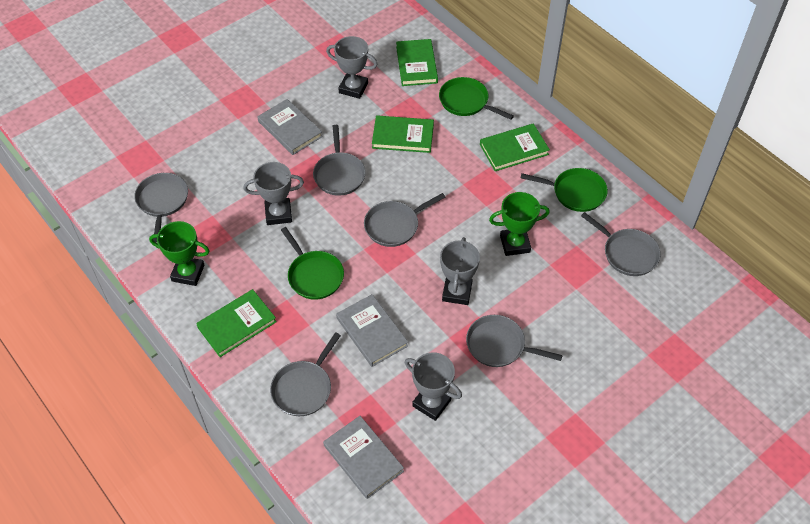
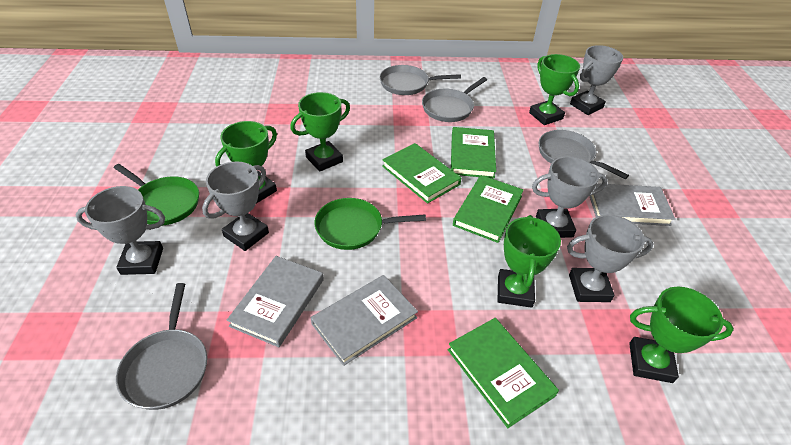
green pan: 3 -> 2
green trophy: 2 -> 5
grey pan: 6 -> 4
grey trophy: 4 -> 5

